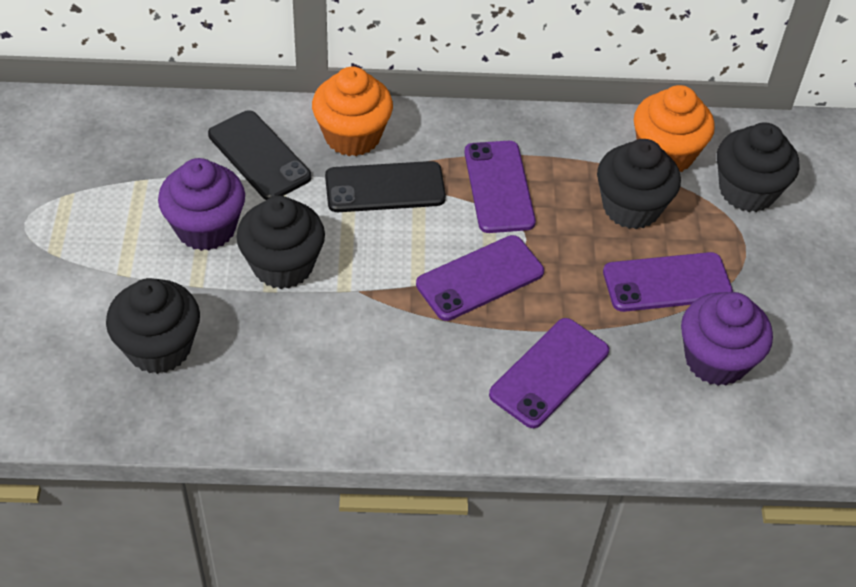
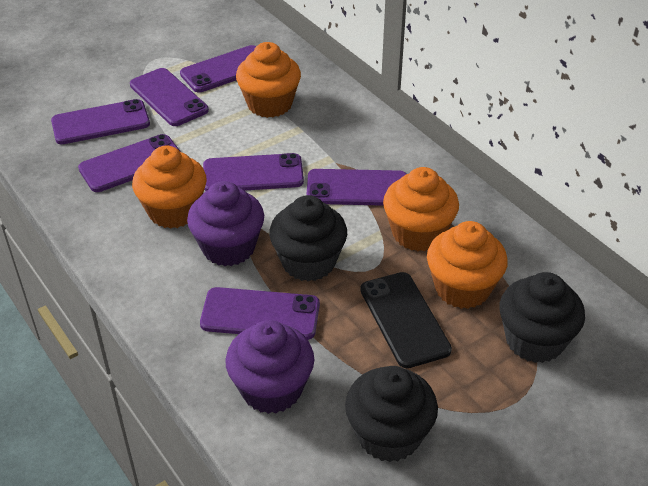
black cupcake: 4 -> 3
black phone: 2 -> 1
orange cupcake: 2 -> 4
purple phone: 4 -> 7

